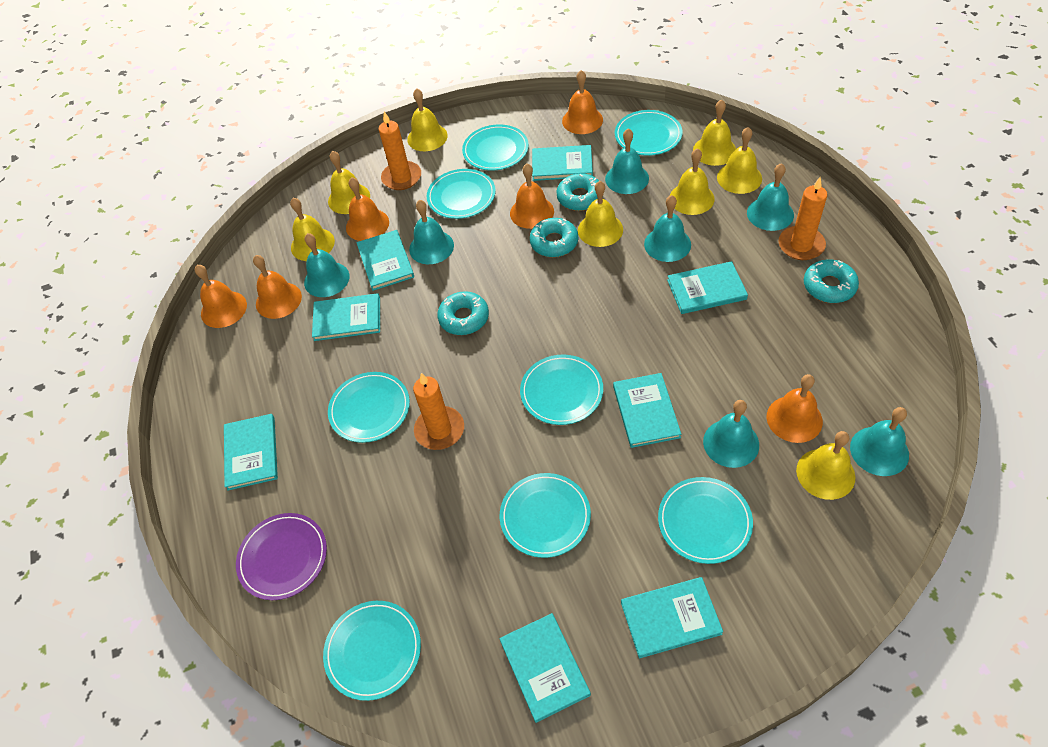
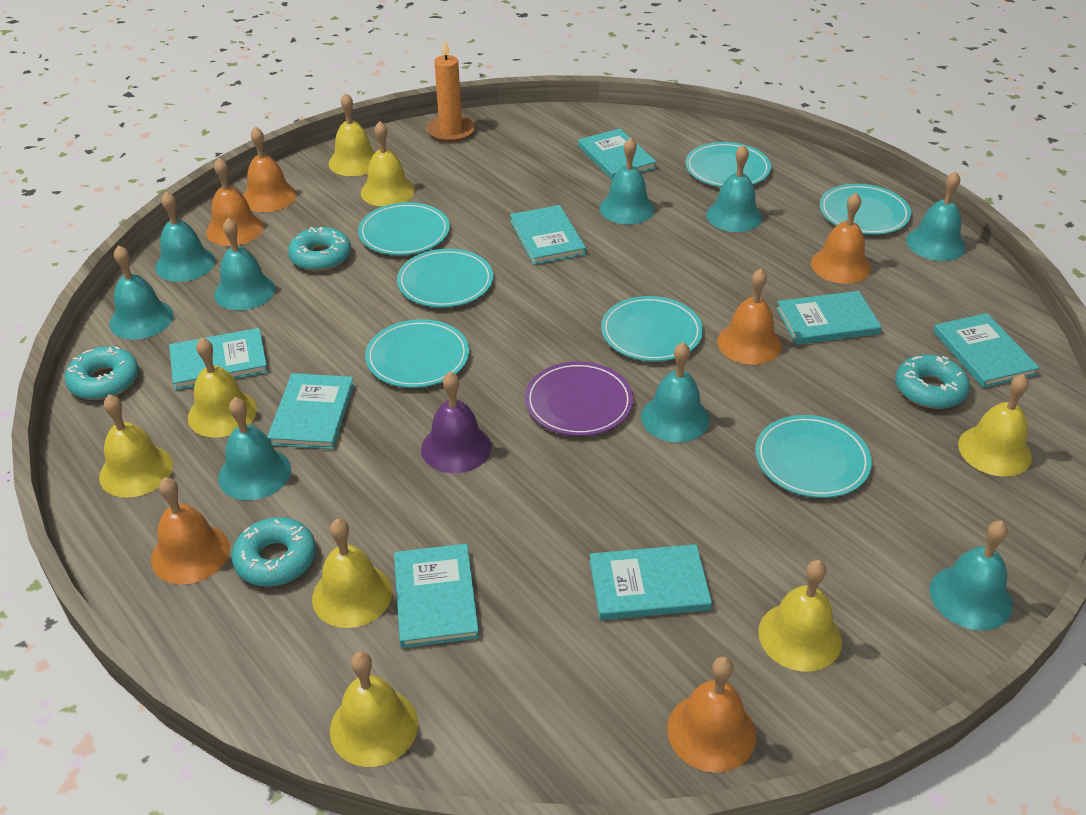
orange candle: 3 -> 1
purple bell: 0 -> 1
turquoise bell: 7 -> 9
turquoise plate: 8 -> 7

